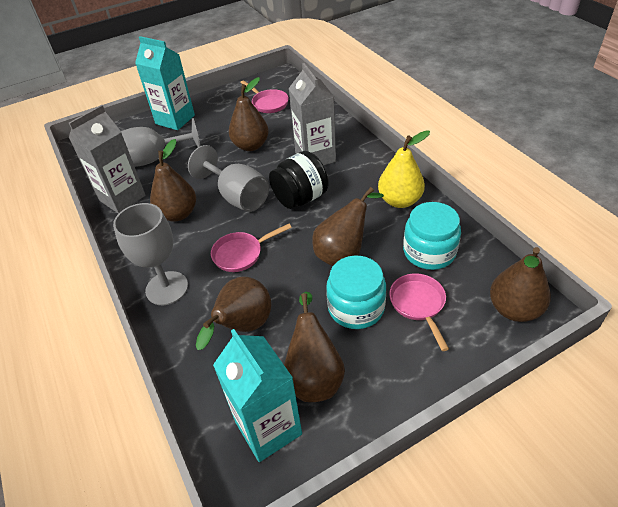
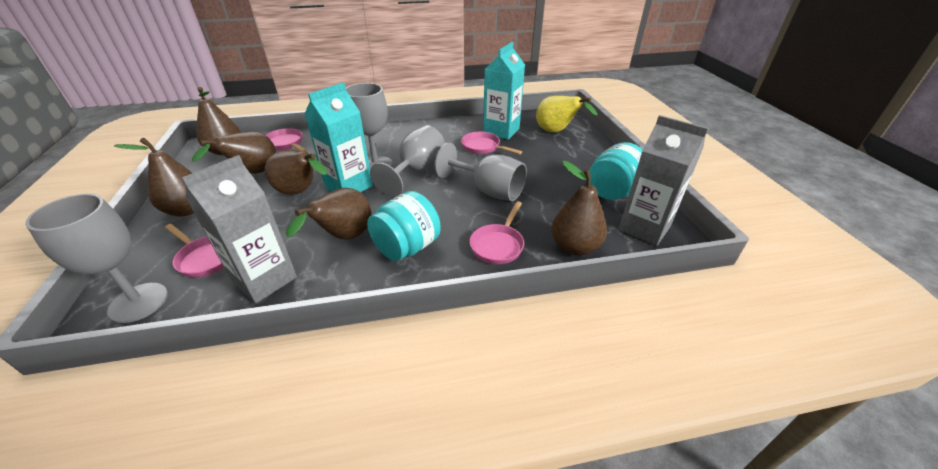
black jar: 1 -> 0
grey goblet: 3 -> 4
pink pan: 3 -> 4

